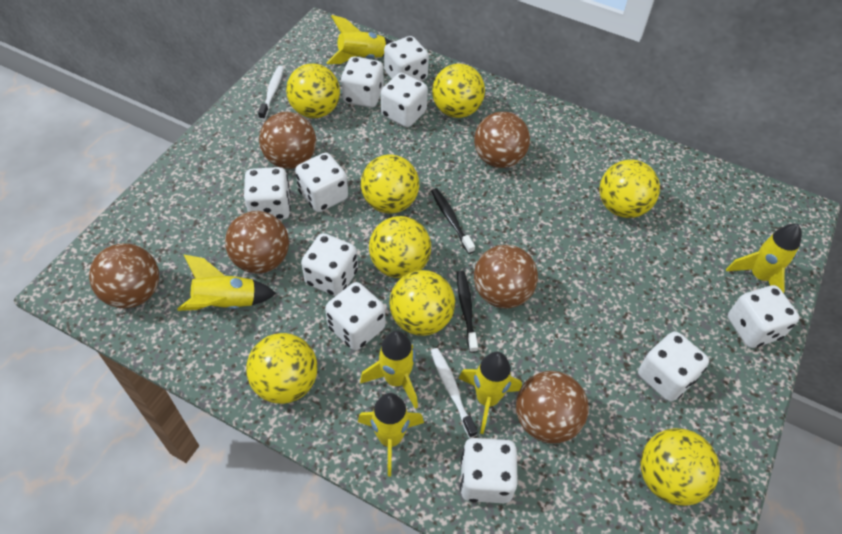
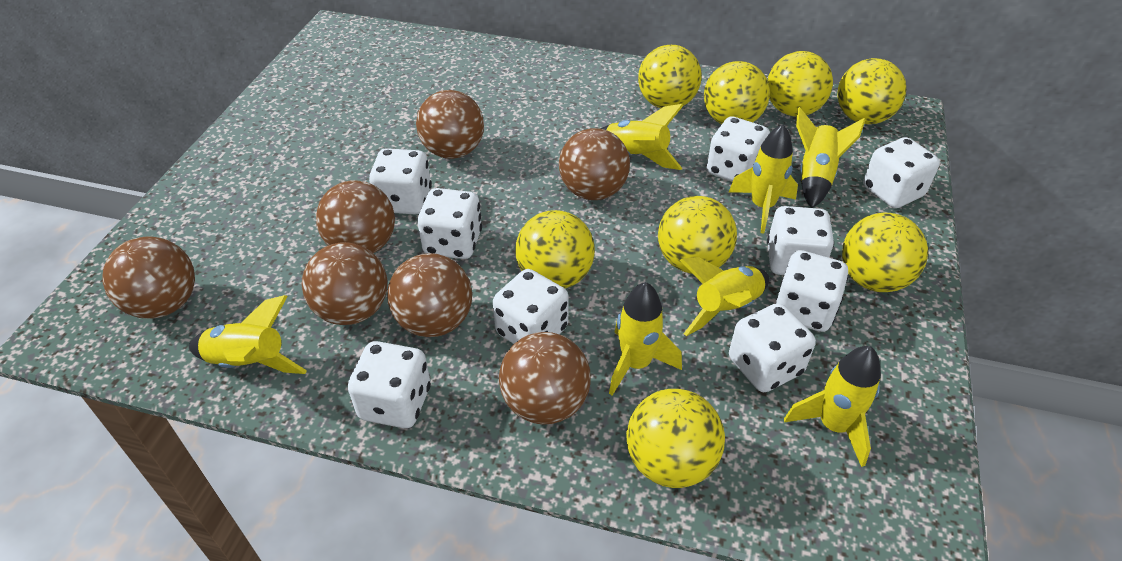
black toothbrush: 2 -> 0
brown ball: 6 -> 7
white dice: 10 -> 9
white toothbrush: 2 -> 0
yellow rocket: 6 -> 7

